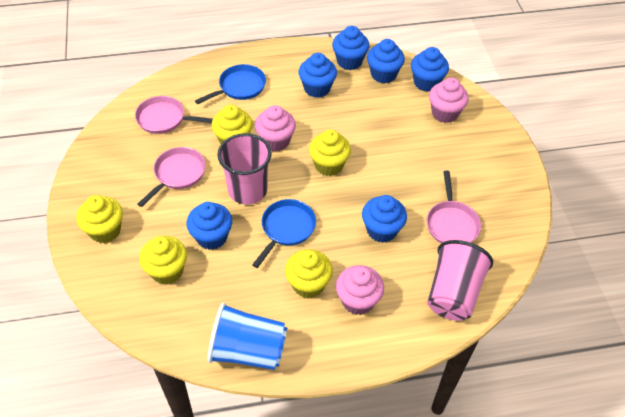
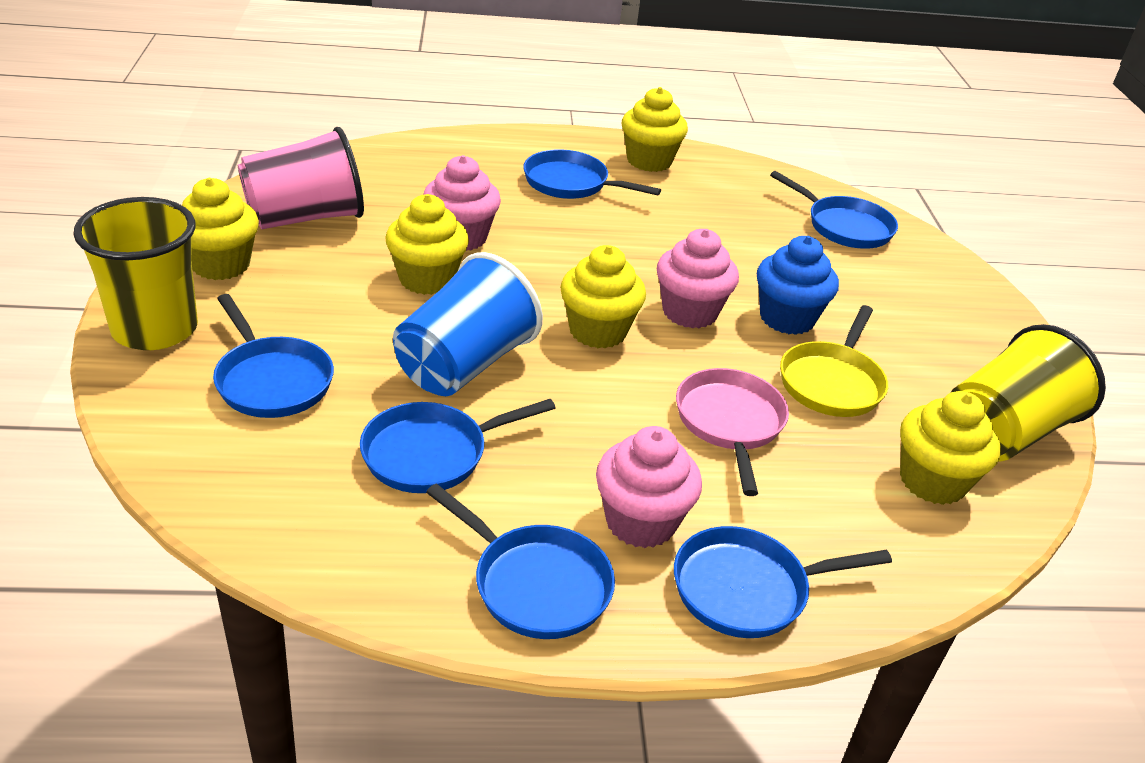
blue cupcake: 6 -> 1
blue pan: 2 -> 6
pink cup: 2 -> 1
pink pan: 3 -> 1
yellow cup: 0 -> 2
yellow pan: 0 -> 1

